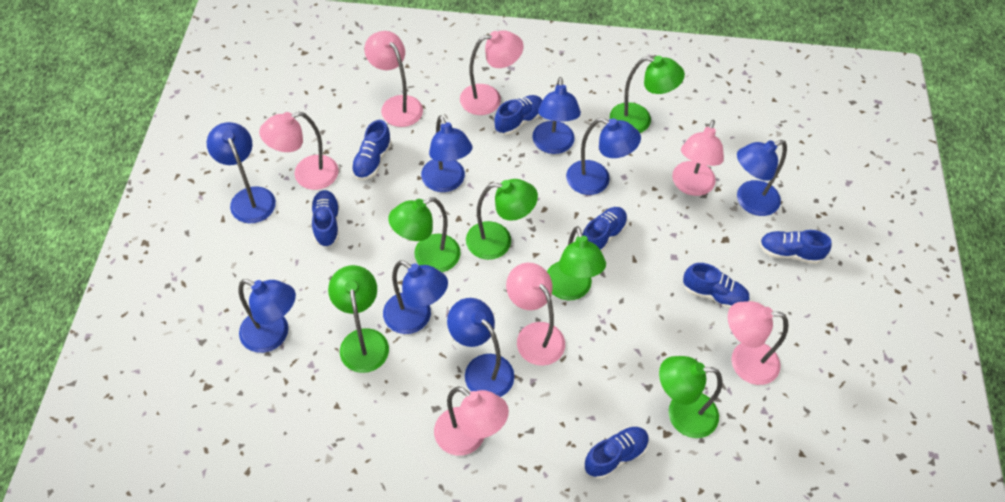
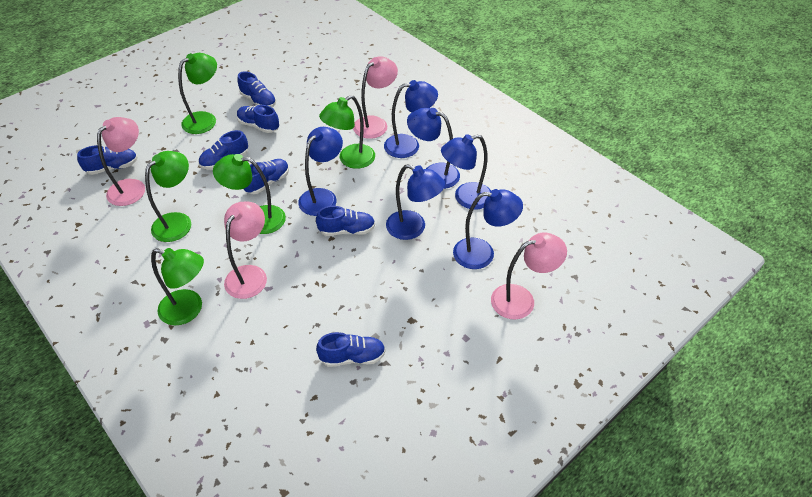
blue lamp: 8 -> 6
green lamp: 6 -> 5
pink lamp: 7 -> 4

